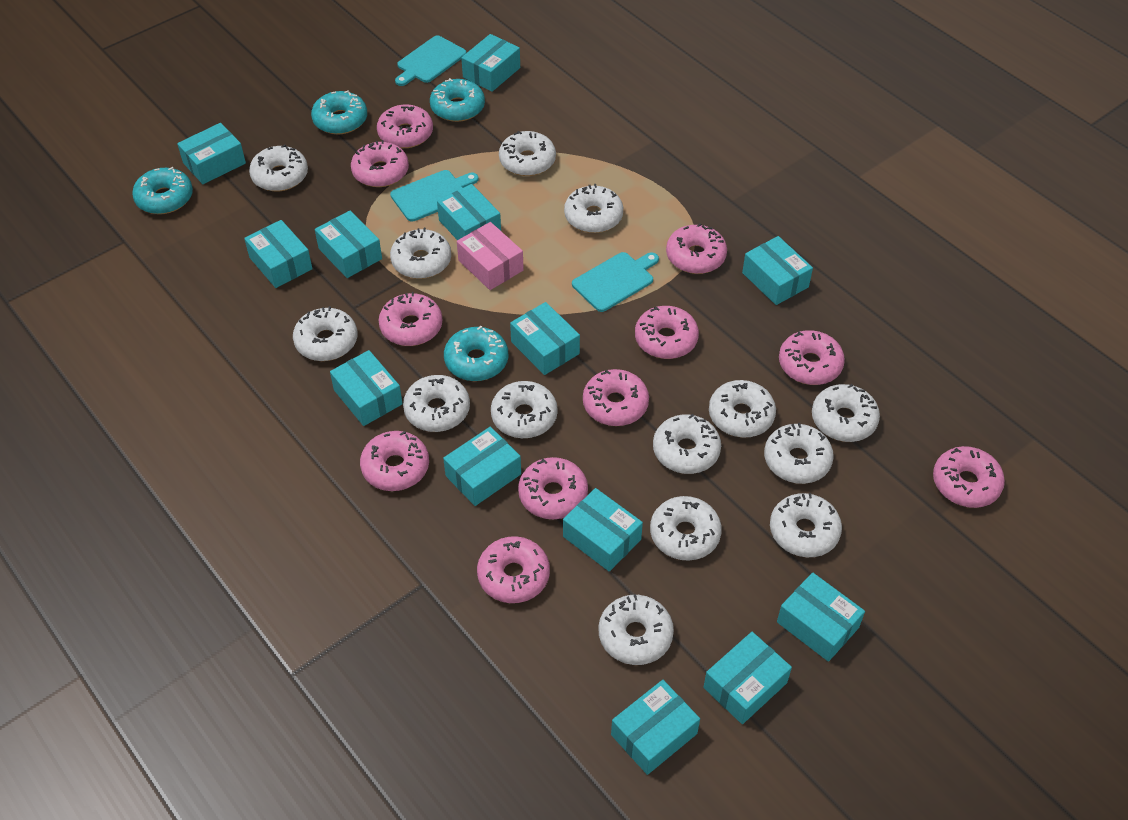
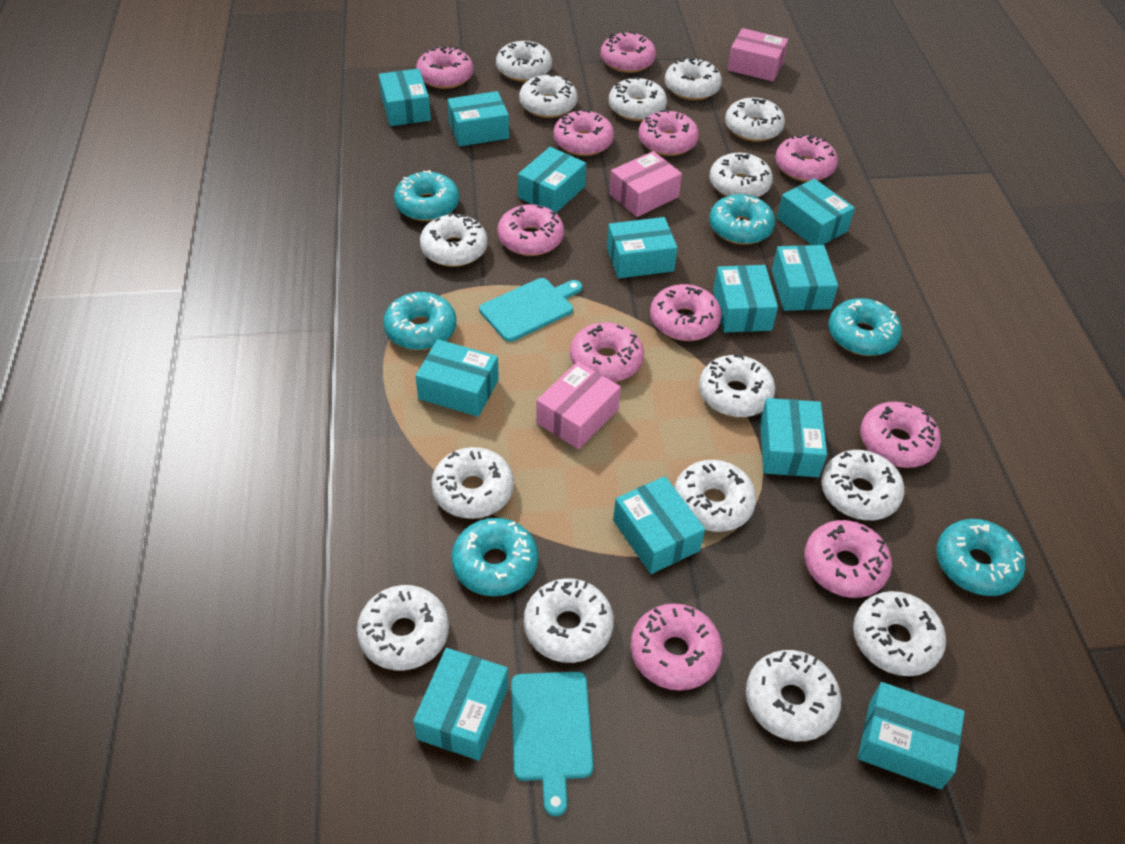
pink box: 1 -> 3
turquoise box: 13 -> 12
turquoise cutting board: 3 -> 2
turquoise donut: 4 -> 6
white donut: 14 -> 15

